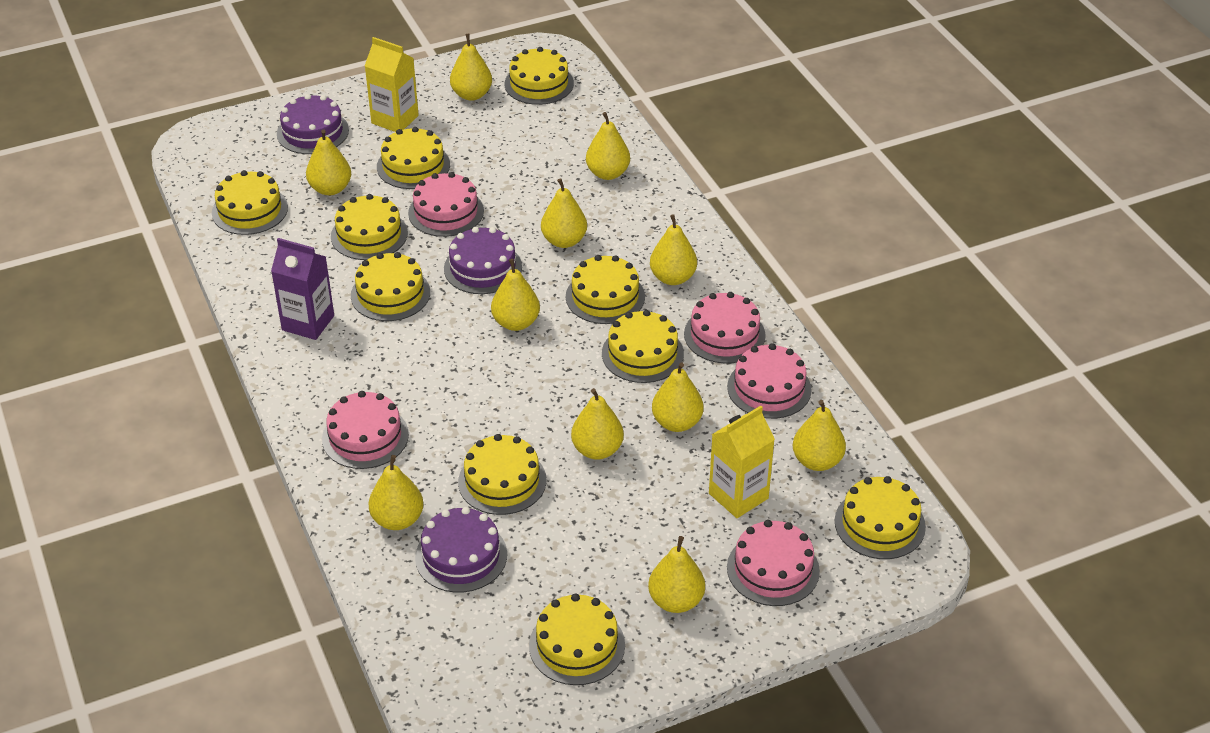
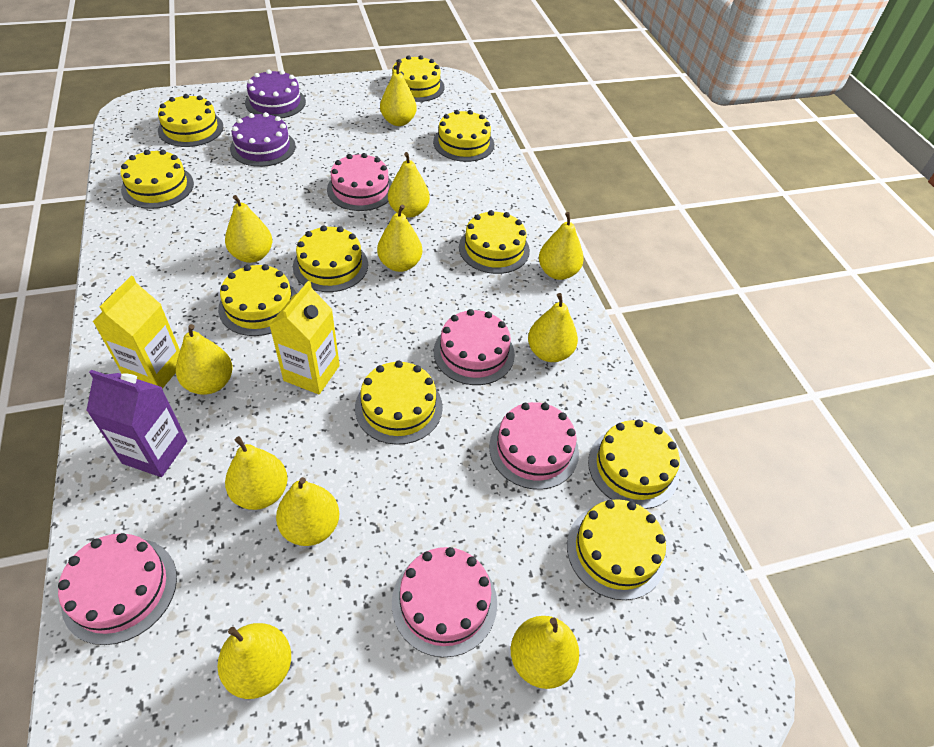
purple cake: 3 -> 2

